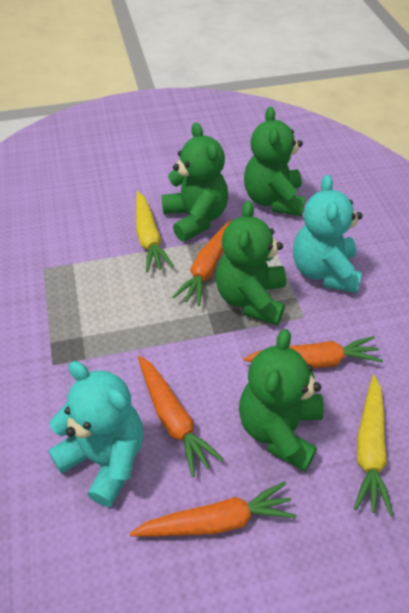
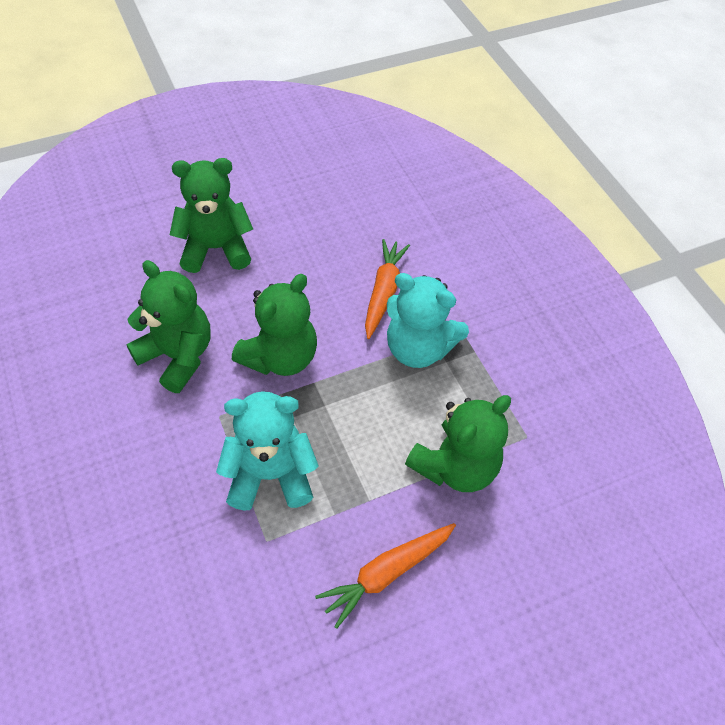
orange carrot: 4 -> 2
yellow carrot: 2 -> 0

